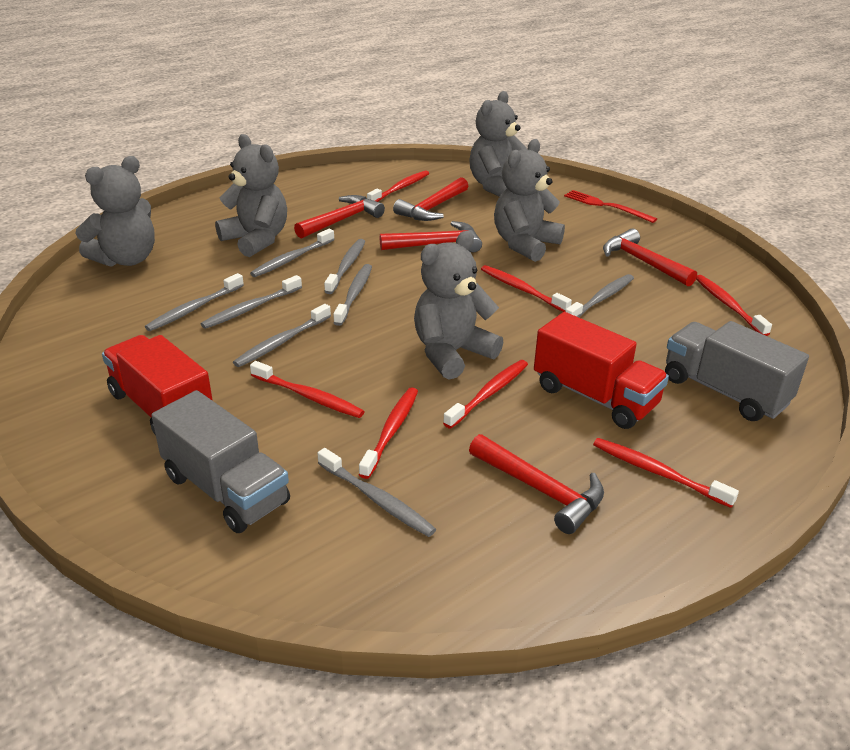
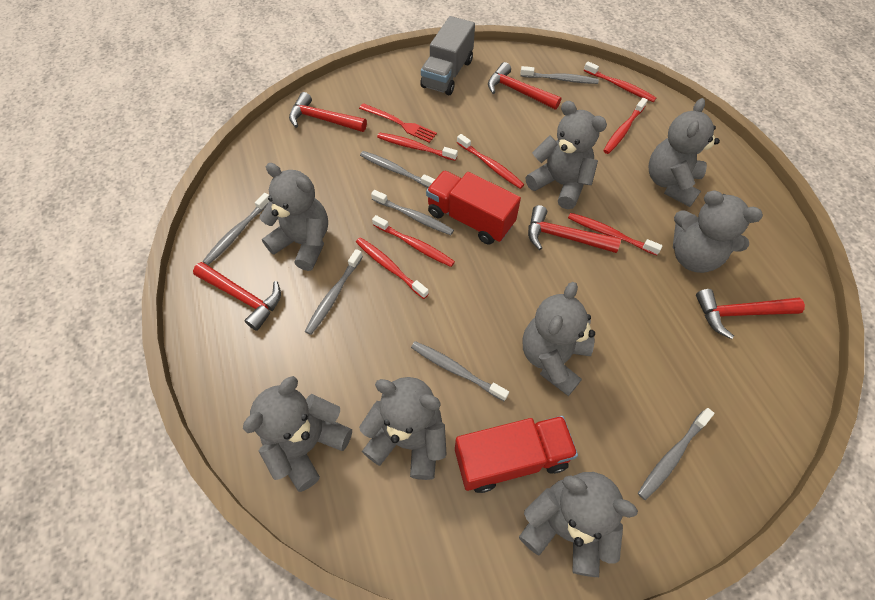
grey teddy bear: 5 -> 8
grey toothbrush: 8 -> 7
grey truck: 2 -> 1

